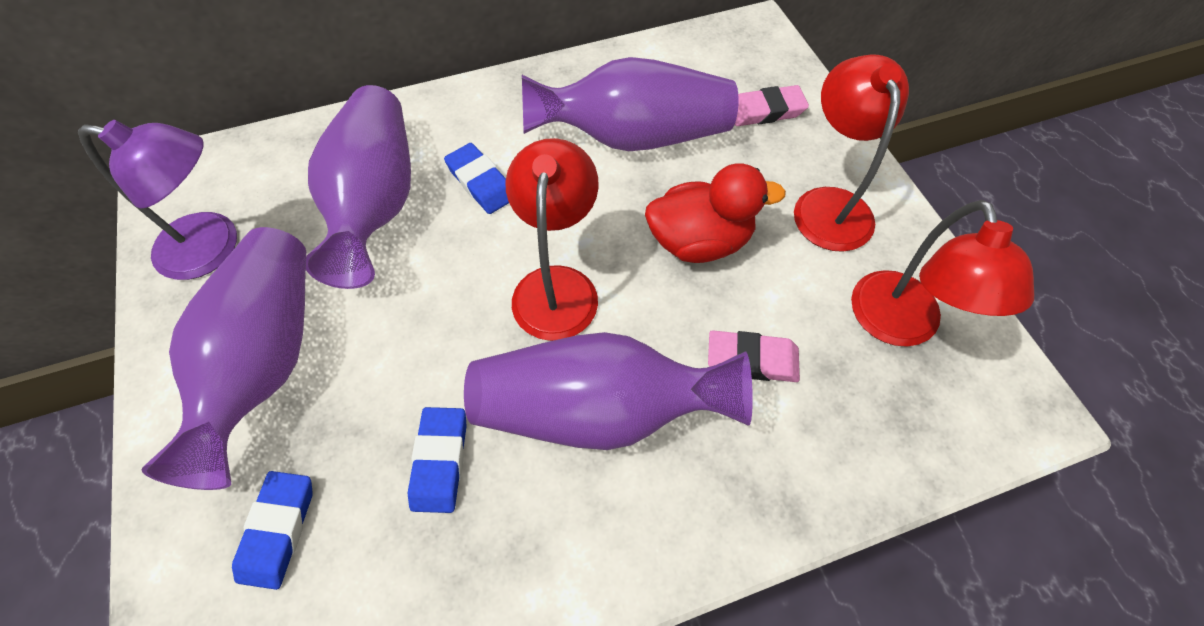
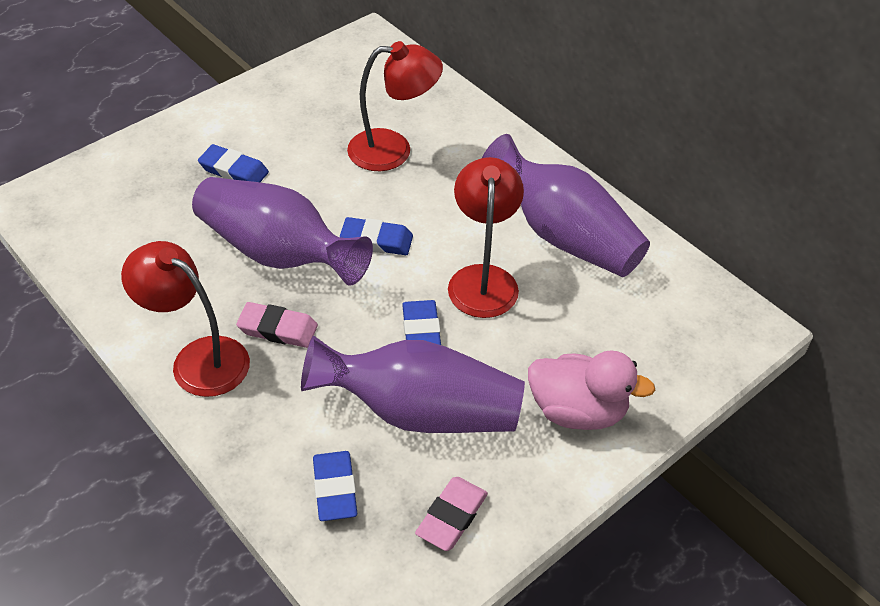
blue eraser: 3 -> 4
pink duck: 0 -> 1
purple lamp: 1 -> 0
purple vase: 4 -> 3
red duck: 1 -> 0

